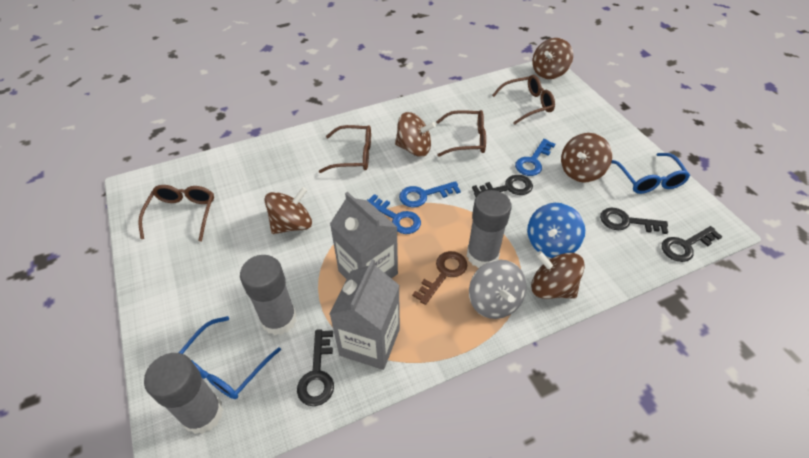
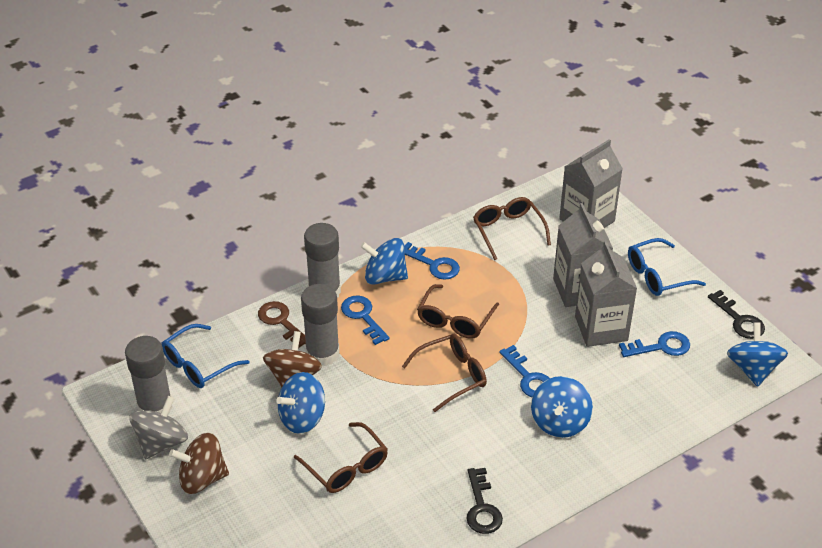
black key: 4 -> 2
blue key: 3 -> 4
blue spinning top: 1 -> 4
brown spinning top: 5 -> 2
grey carton: 2 -> 3

